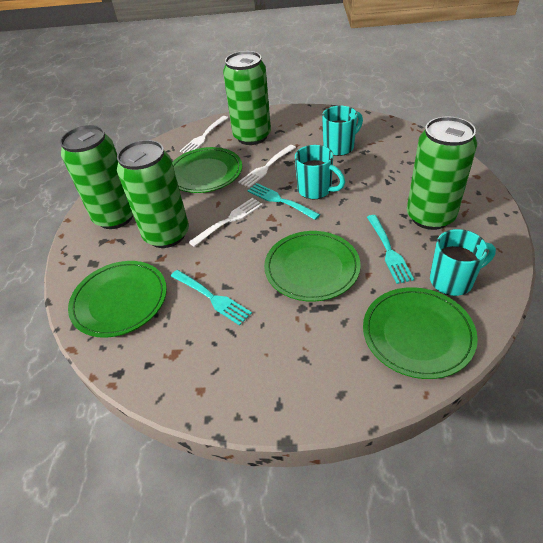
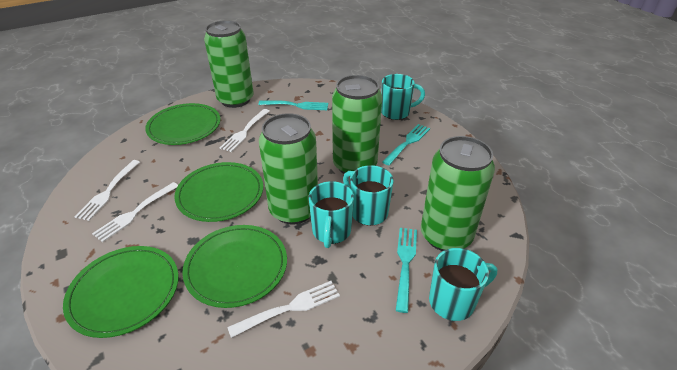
turquoise mug: 3 -> 4
white fork: 3 -> 4

